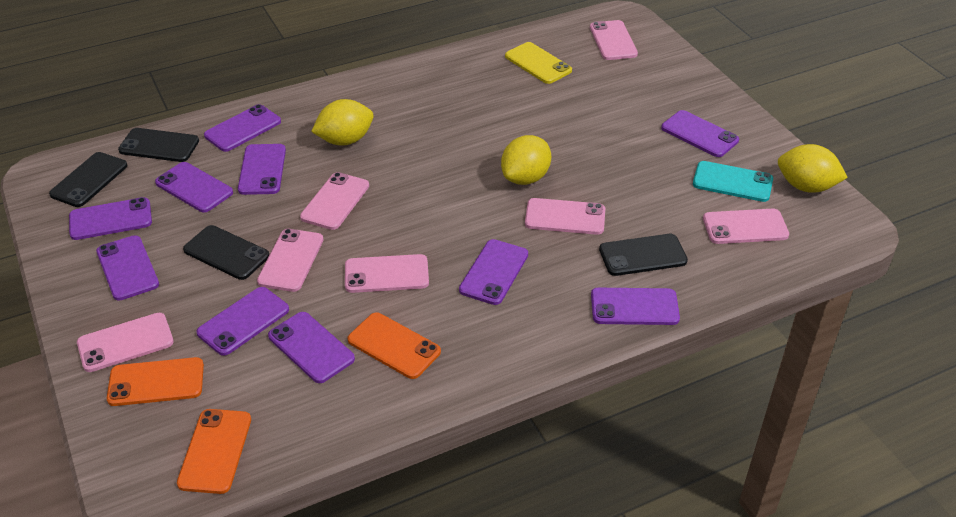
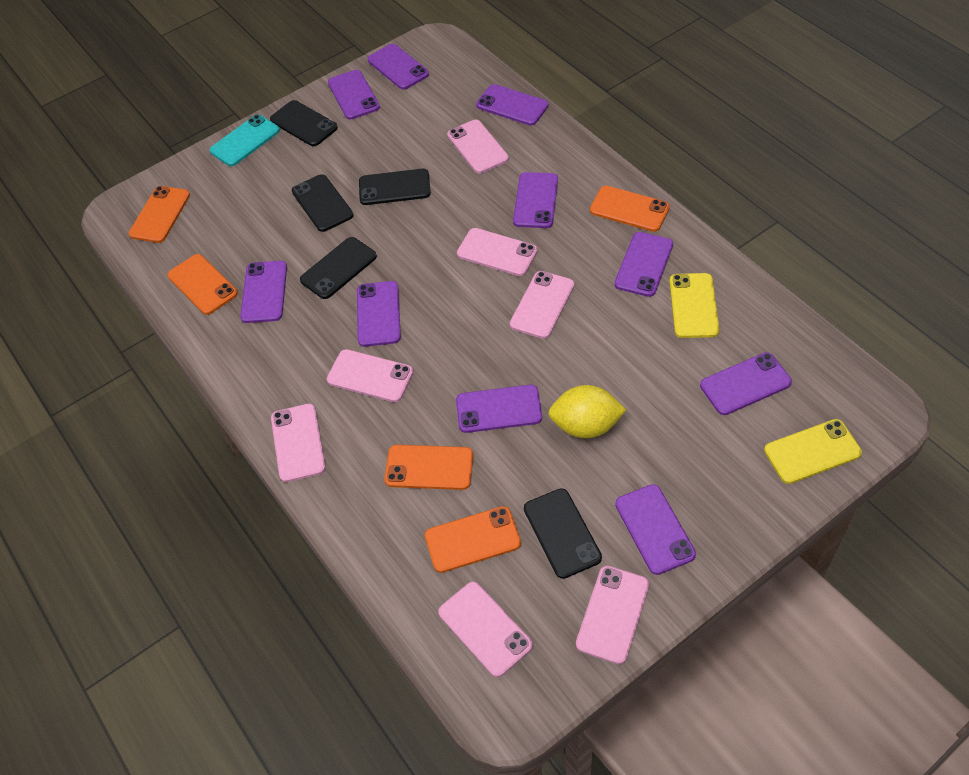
black phone: 4 -> 5
orange phone: 3 -> 5
yellow lemon: 3 -> 1
yellow phone: 1 -> 2

